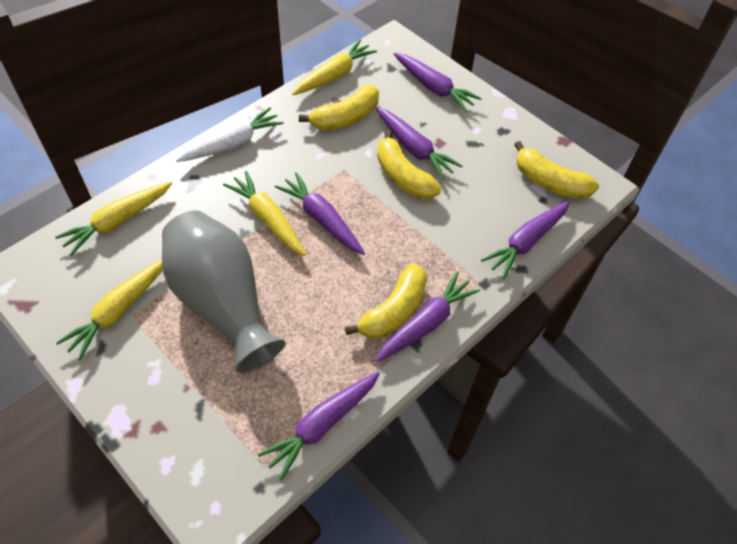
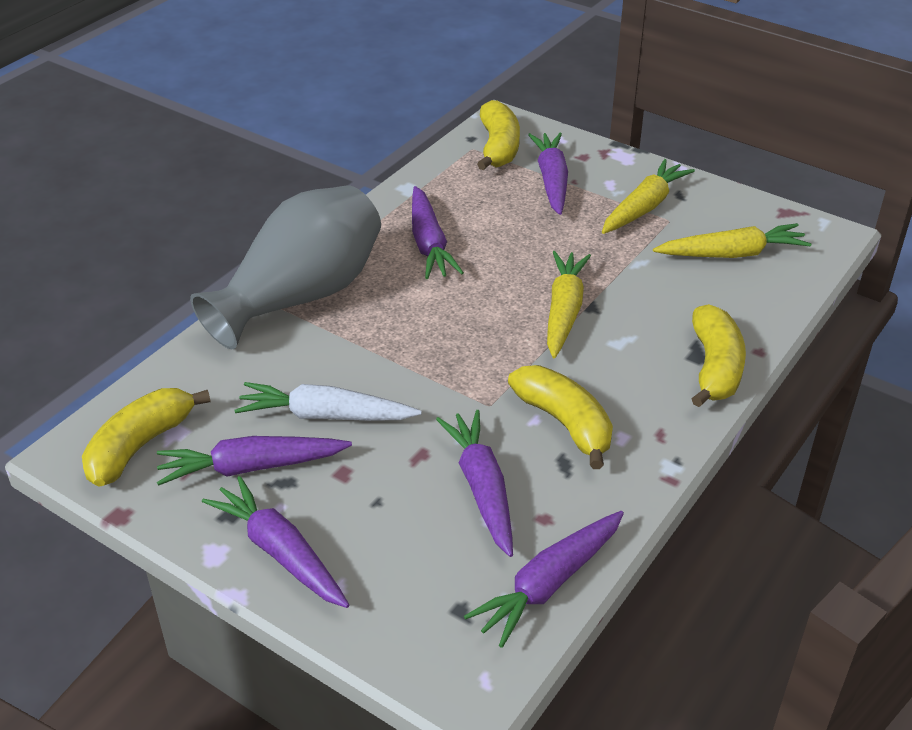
yellow carrot: 4 -> 3

